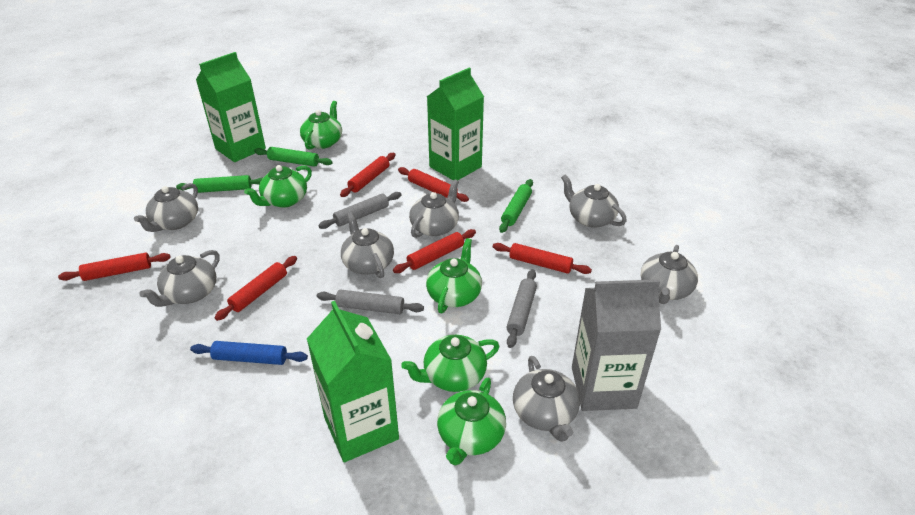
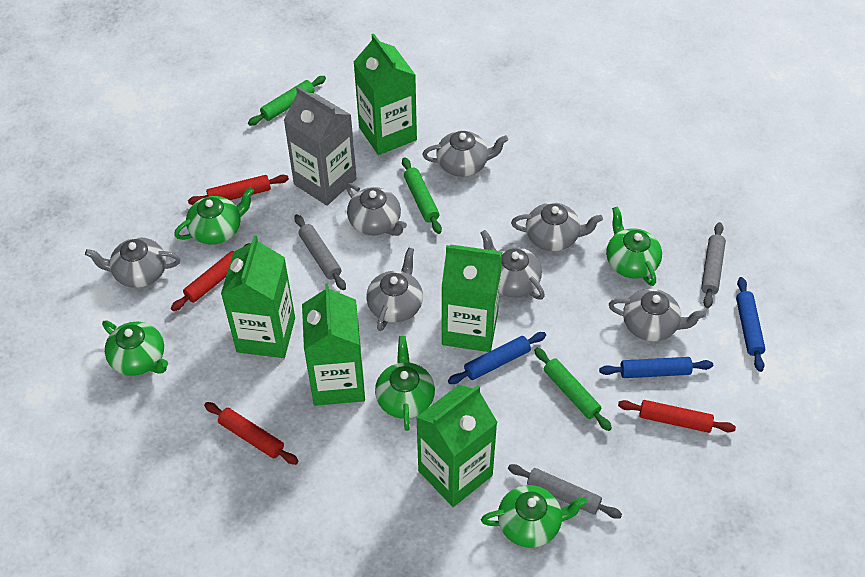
blue rolling pin: 1 -> 3
green carton: 3 -> 5
red rolling pin: 6 -> 4

